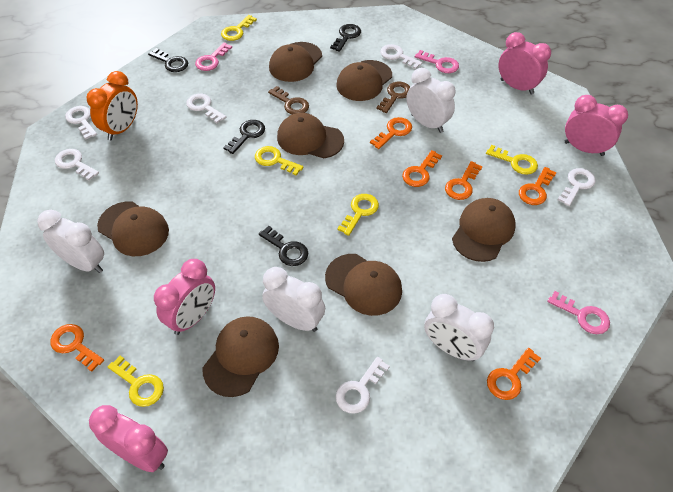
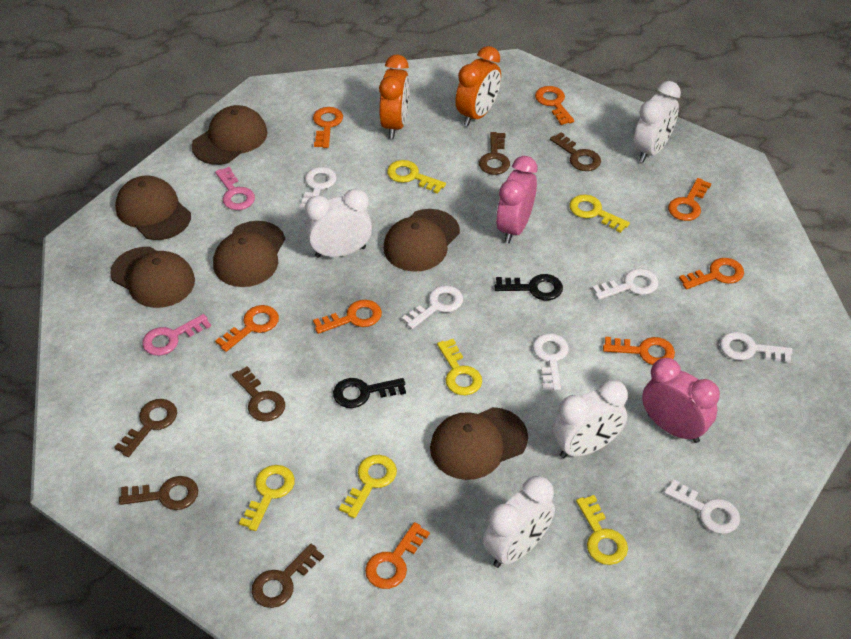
black key: 4 -> 2
brown cap: 7 -> 6
brown key: 2 -> 6
orange clock: 1 -> 2
orange key: 6 -> 8
pink clock: 4 -> 2
pink key: 3 -> 2
yellow key: 5 -> 6

